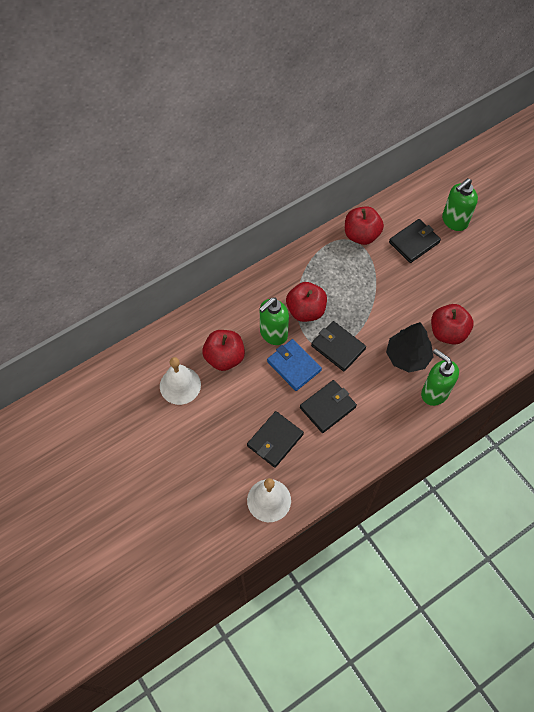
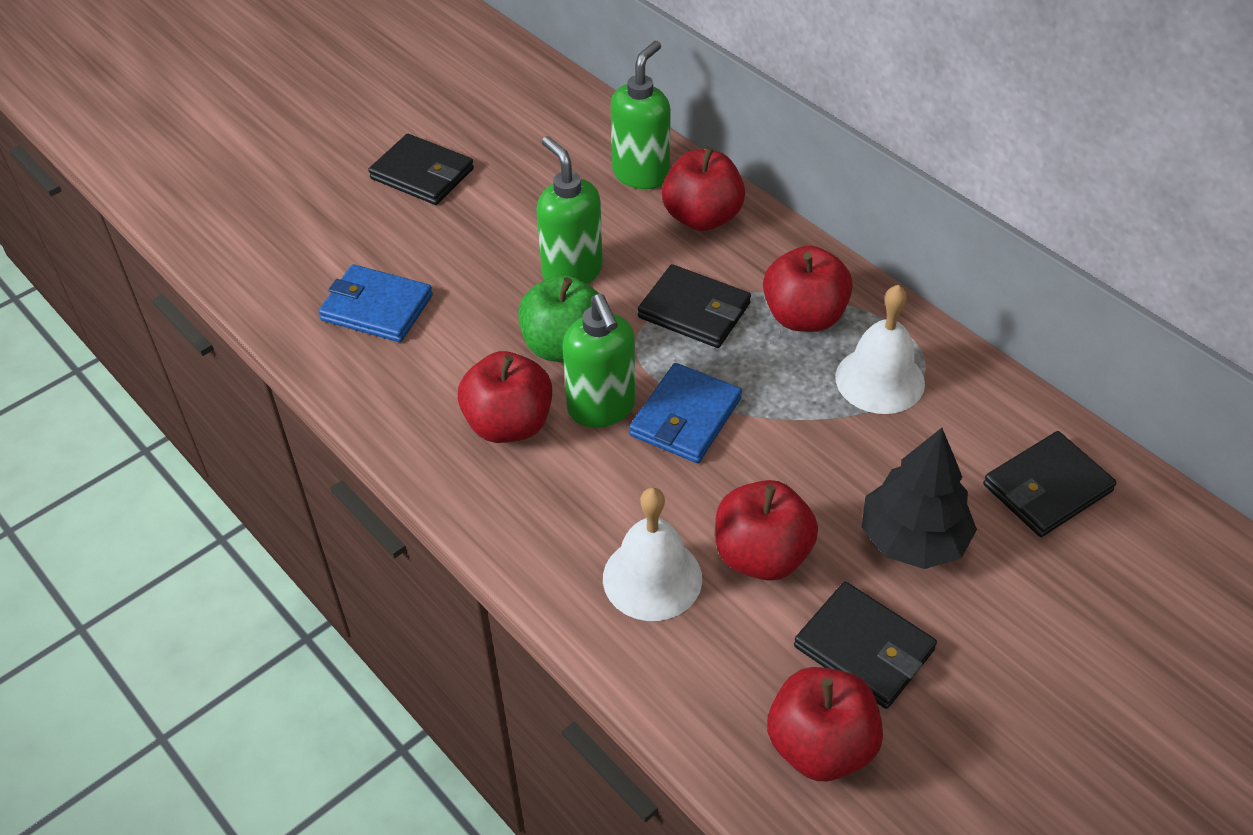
blue wallet: 1 -> 2
green apple: 0 -> 1
red apple: 4 -> 5

